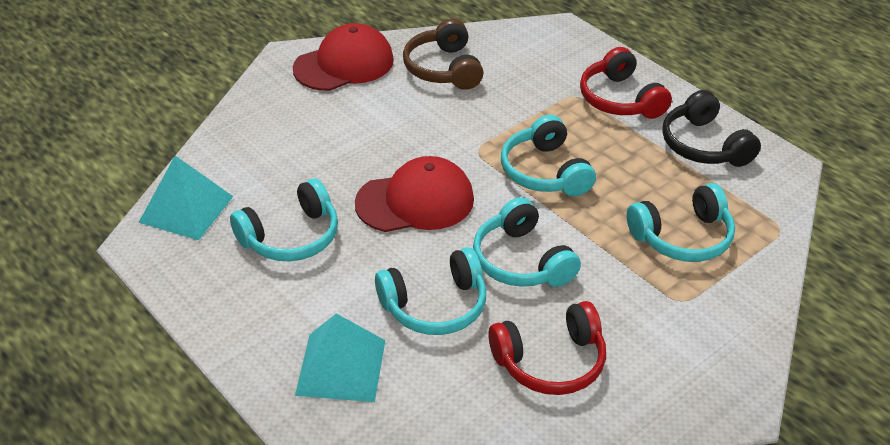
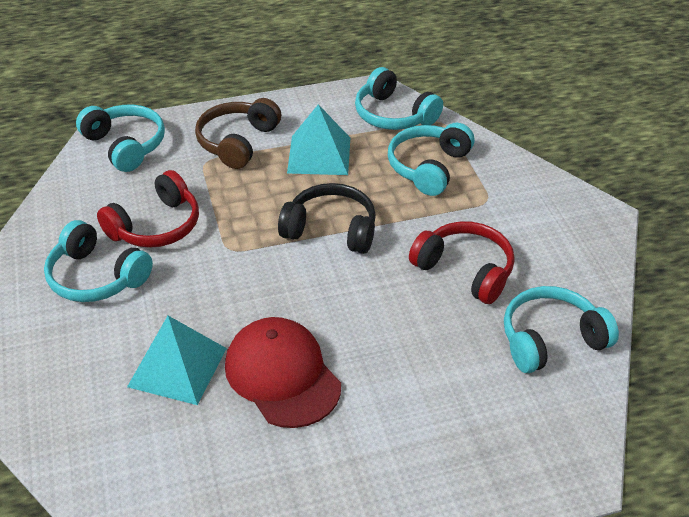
red cap: 2 -> 1

